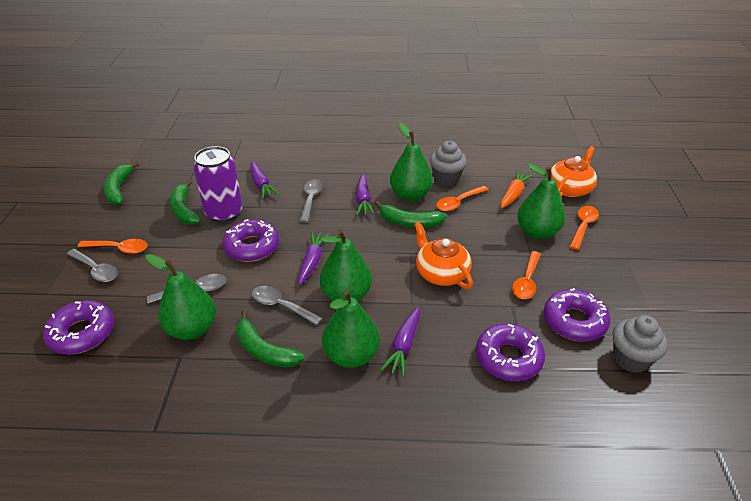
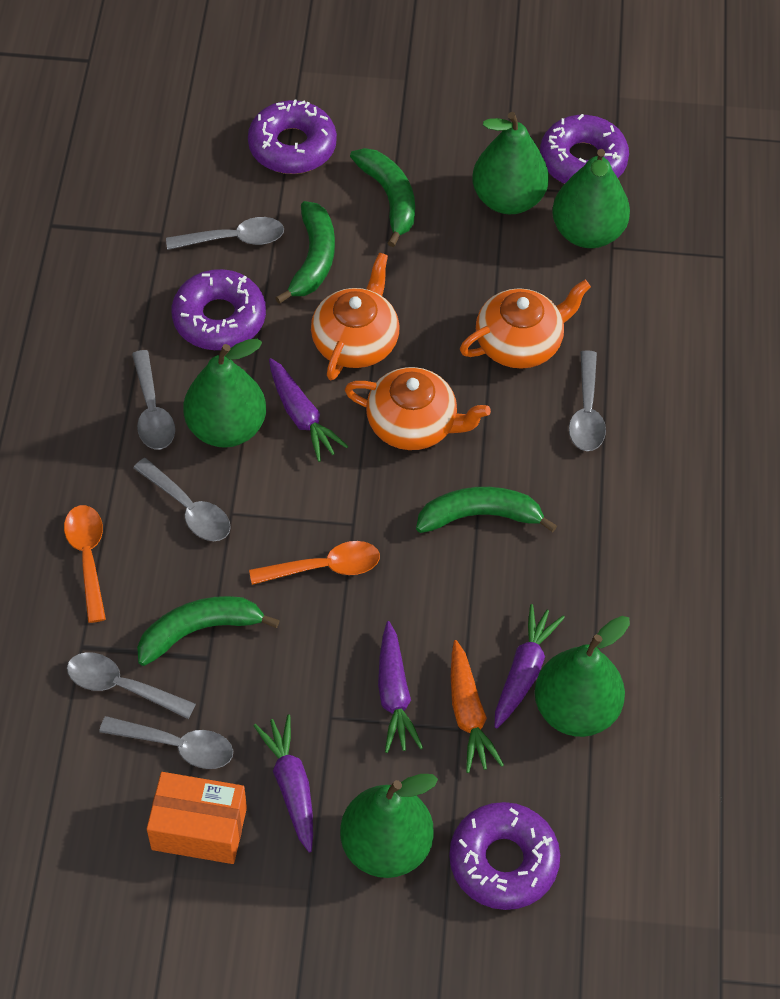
grey cupcake: 2 -> 0
grey spoon: 4 -> 6
orange box: 0 -> 1
orange spoon: 4 -> 2
orange teapot: 2 -> 3
purple can: 1 -> 0

